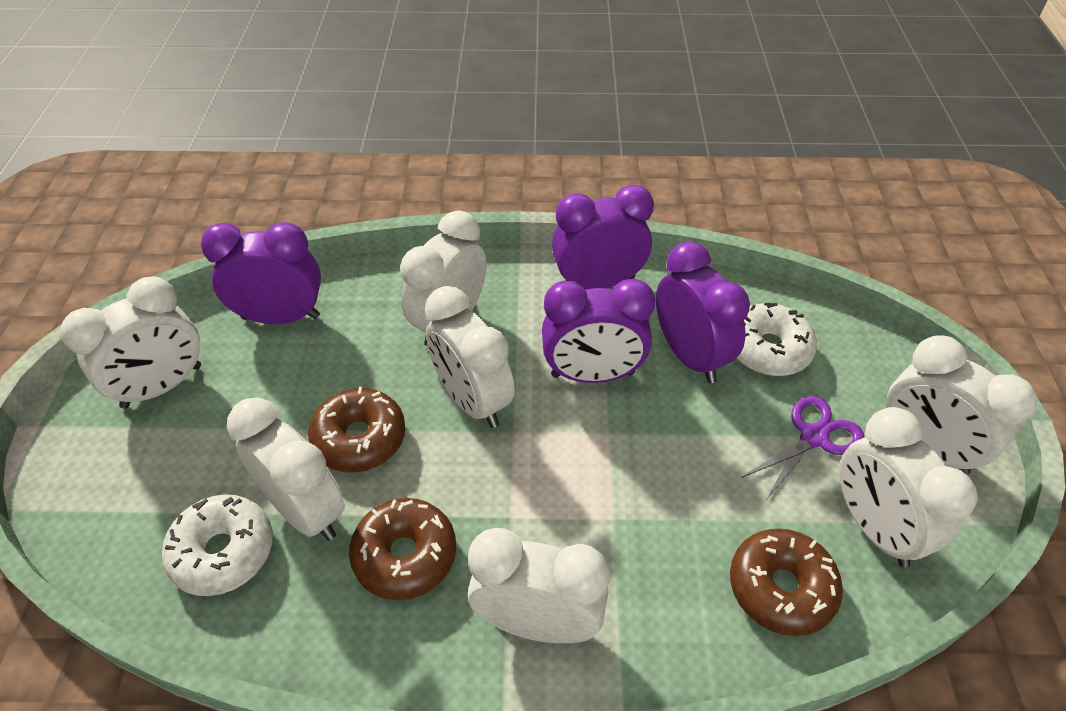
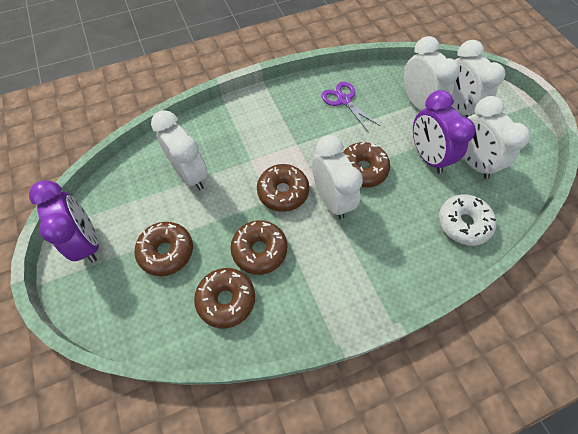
brown donut: 3 -> 5
purple clock: 4 -> 2
white clock: 7 -> 5
white donut: 2 -> 1

